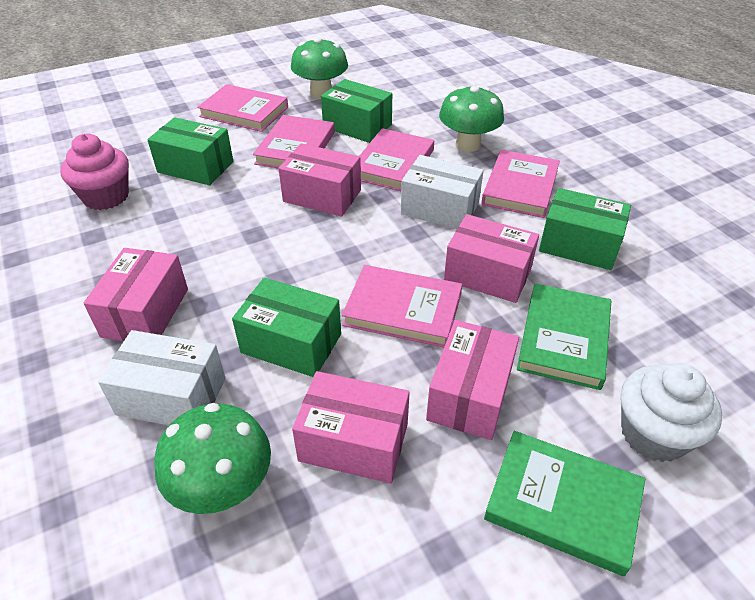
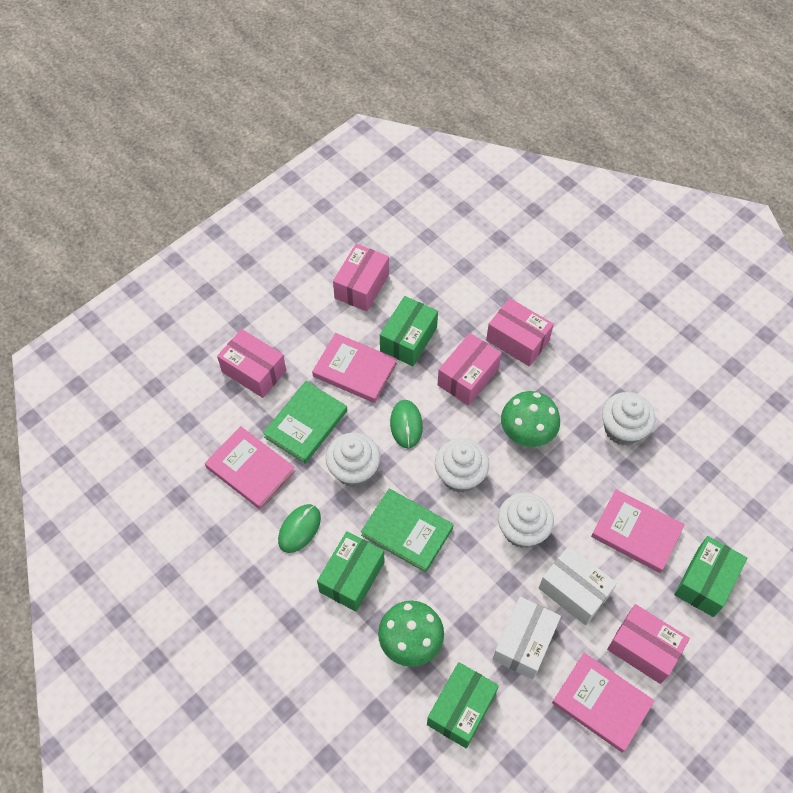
green mouse: 0 -> 2
green mushroom: 3 -> 2
pink book: 5 -> 4
pink cupcake: 1 -> 0
white cupcake: 1 -> 4

